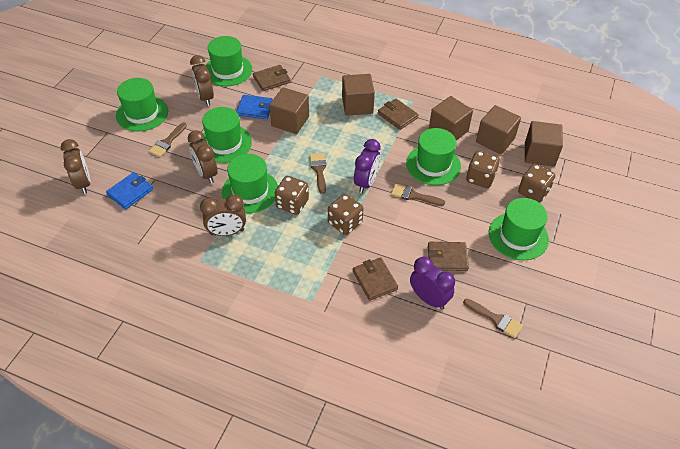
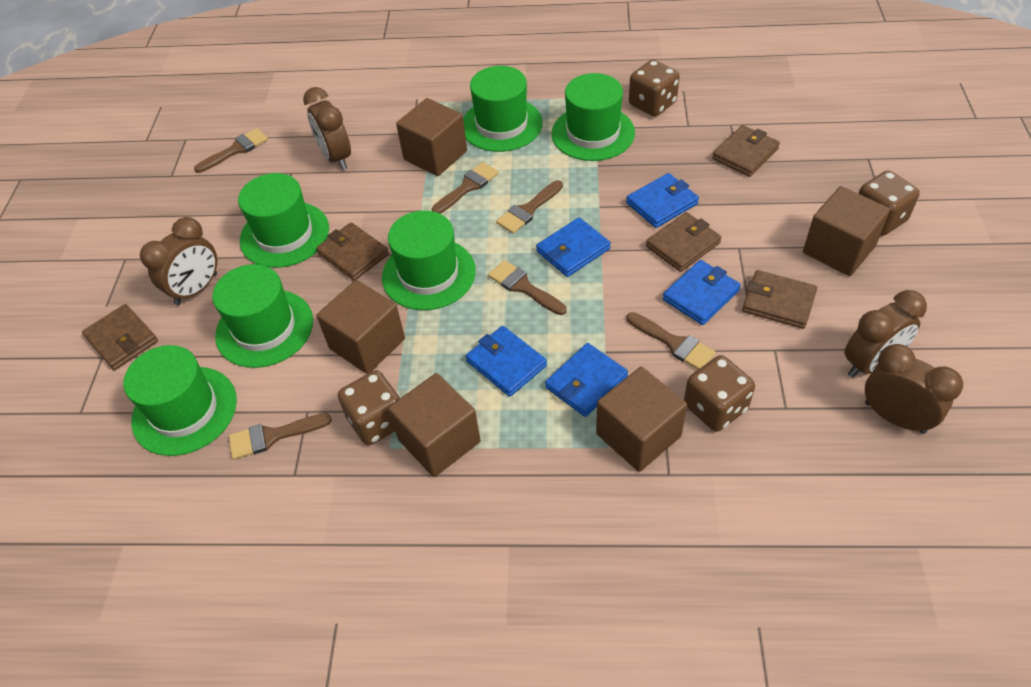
blue wallet: 2 -> 5
brown brush: 4 -> 6
brown wallet: 4 -> 5
purple clock: 2 -> 0

